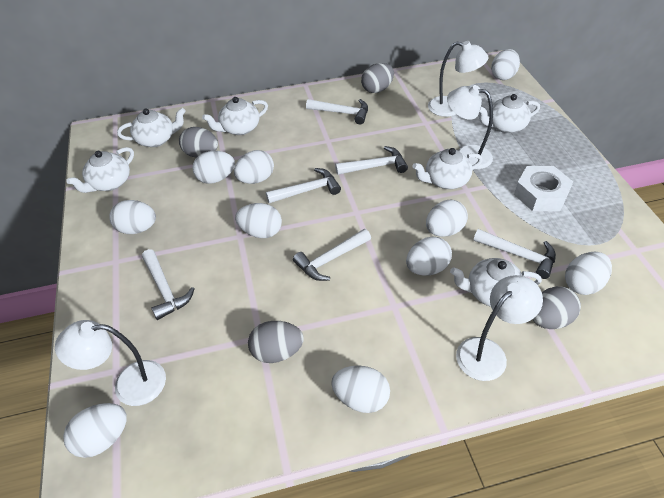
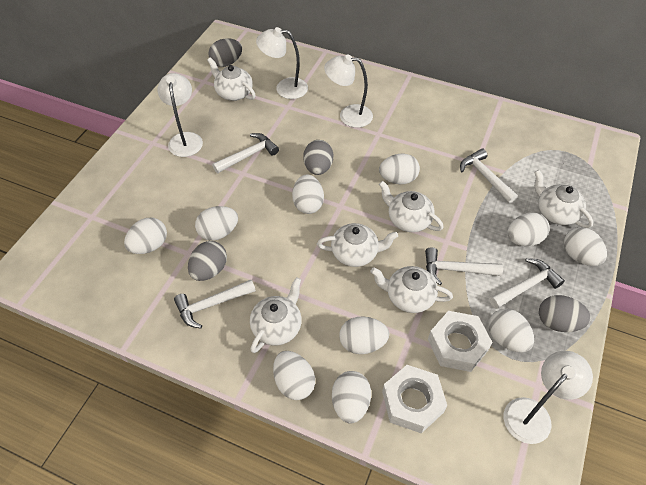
white hammer: 6 -> 5
white nut: 1 -> 2

